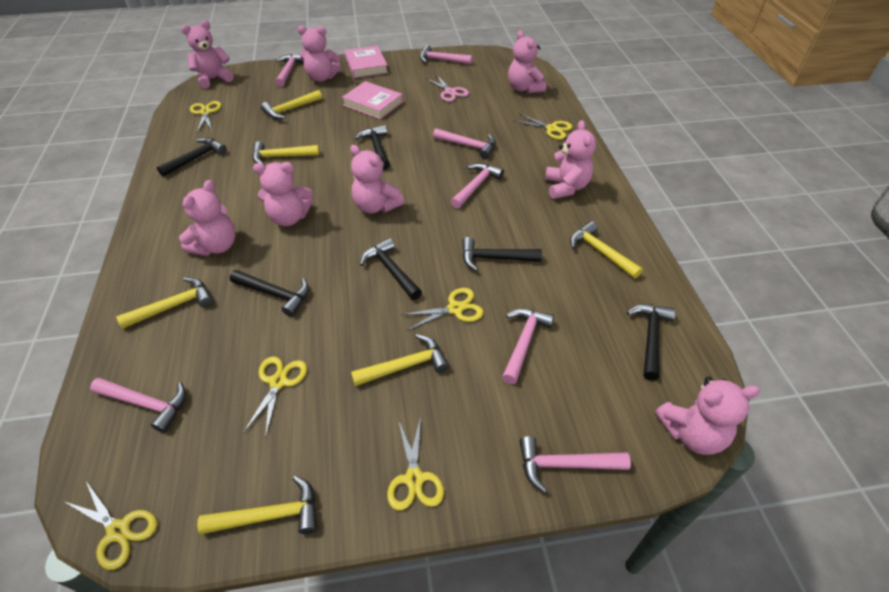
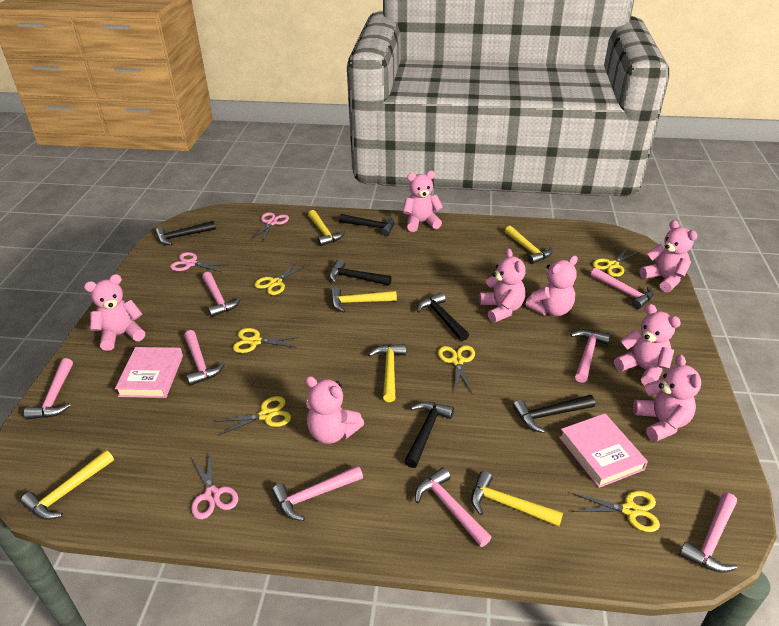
pink hammer: 7 -> 8
pink scissors: 1 -> 3

